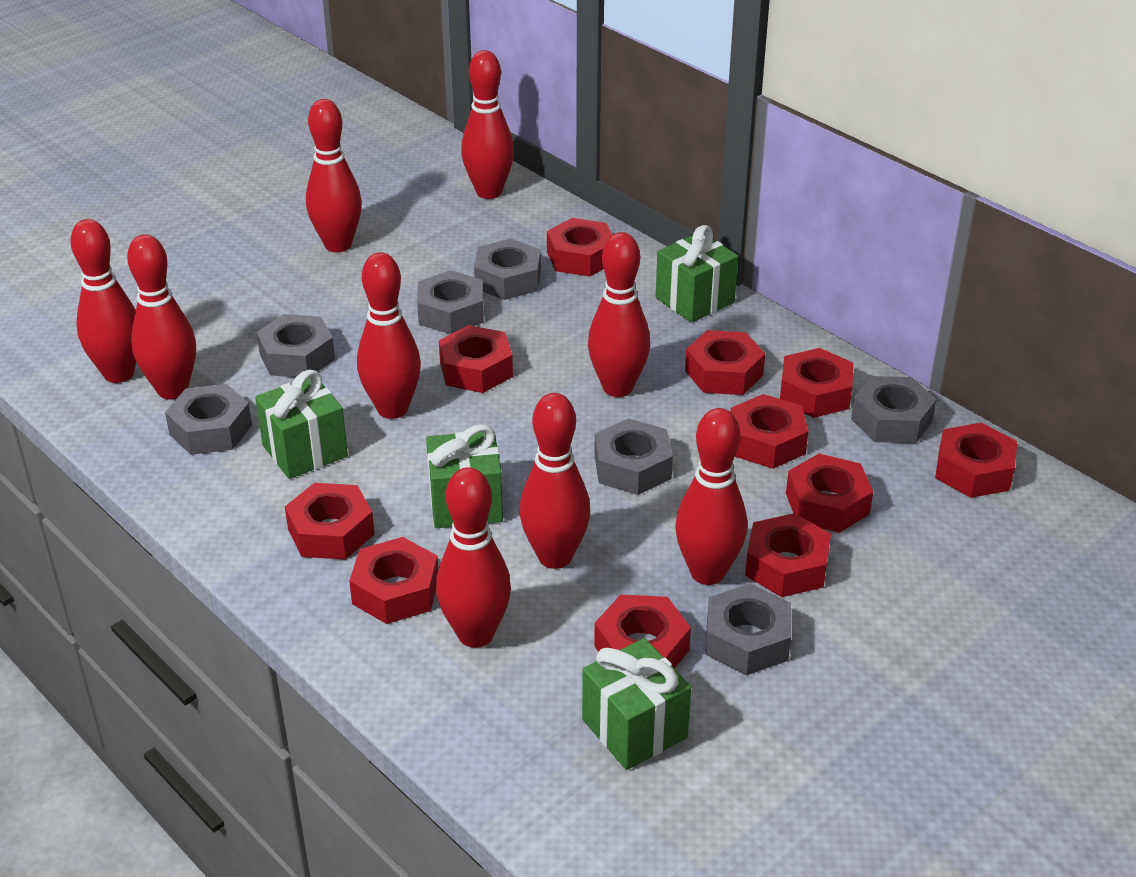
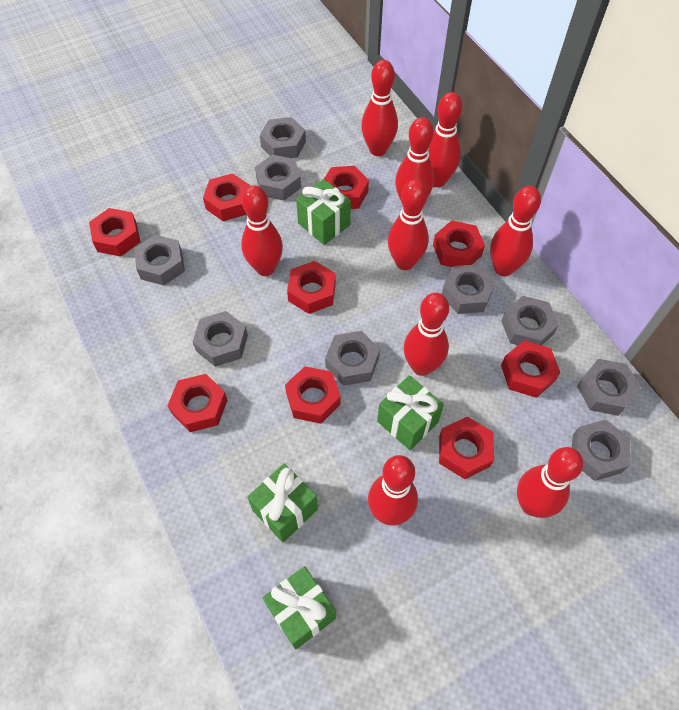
grey nut: 7 -> 9
red nut: 11 -> 9

